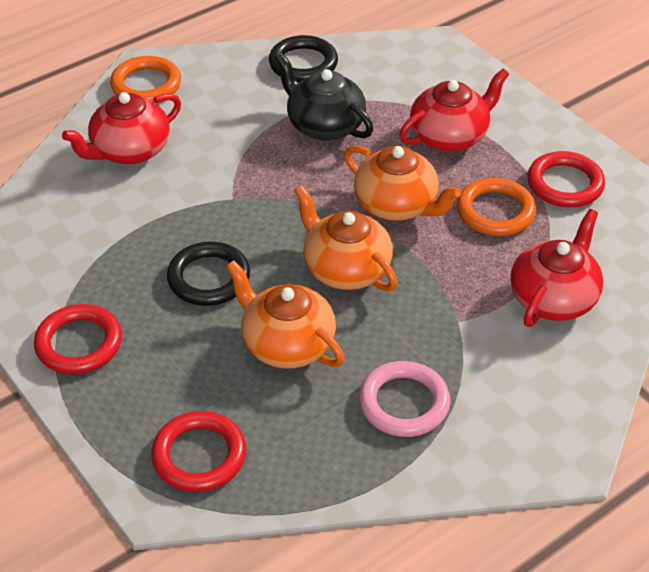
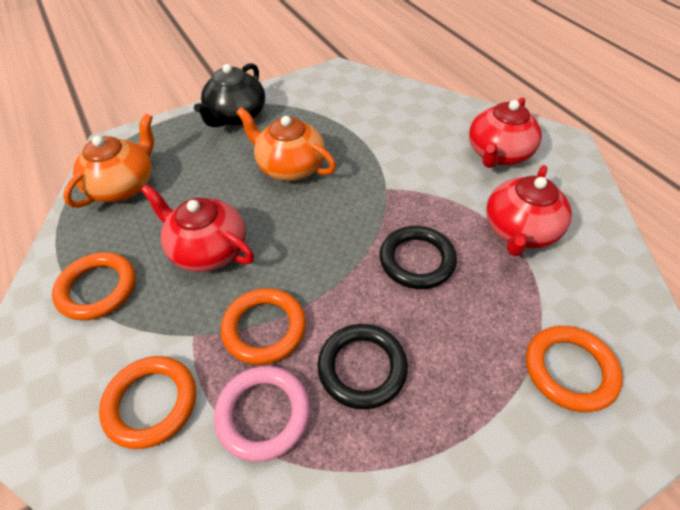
orange ring: 2 -> 4
orange teapot: 3 -> 2
red ring: 3 -> 0

